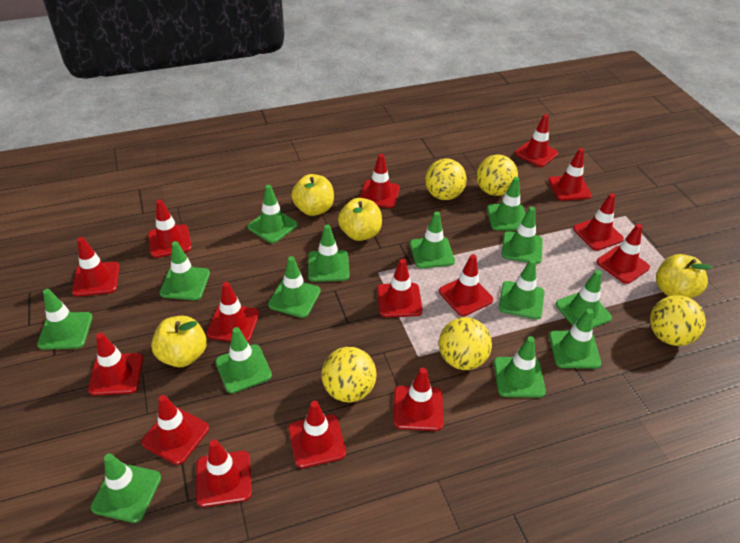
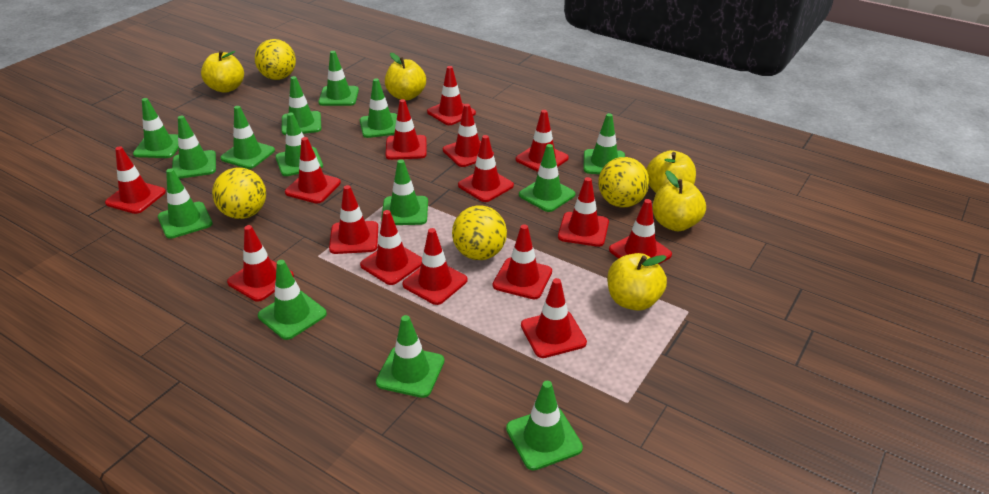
yellow apple: 4 -> 5
yellow ball: 5 -> 4

